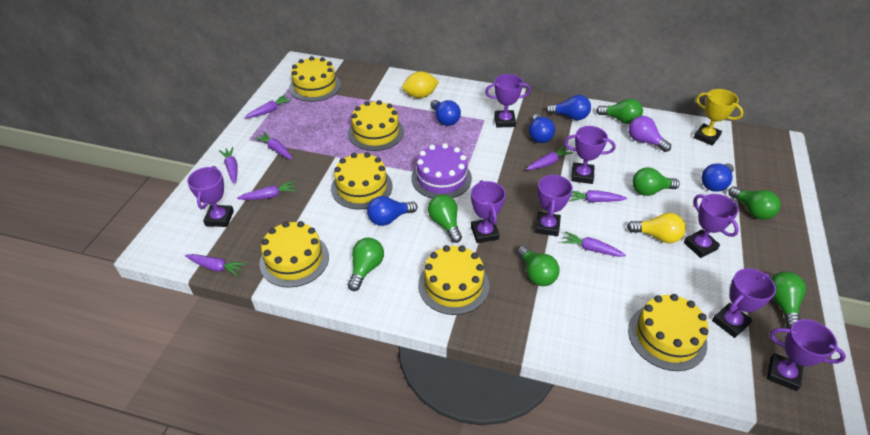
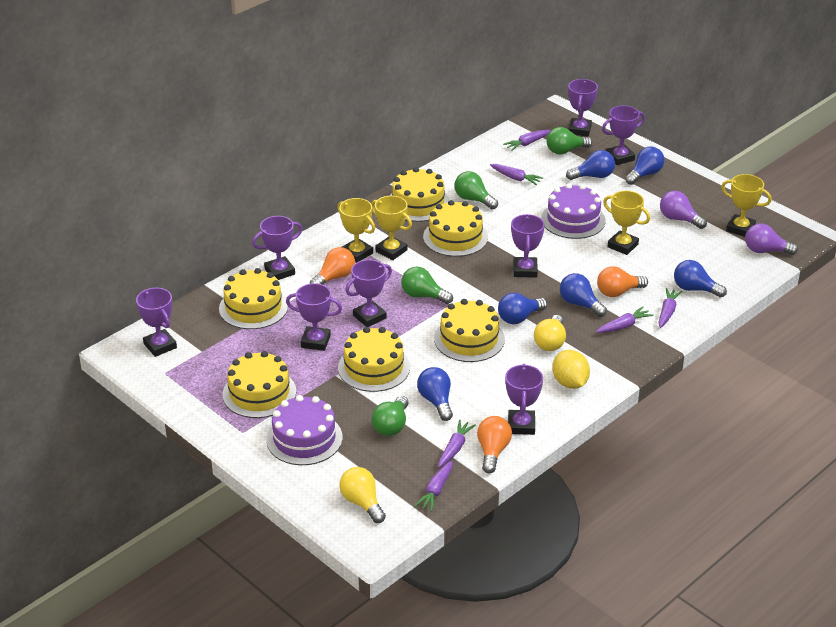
blue light bulb: 5 -> 6
green light bulb: 7 -> 4
orange light bulb: 0 -> 3
purple cake: 1 -> 2
purple carrot: 8 -> 6
purple light bulb: 1 -> 2
yellow light bulb: 1 -> 2
yellow trophy: 1 -> 4

